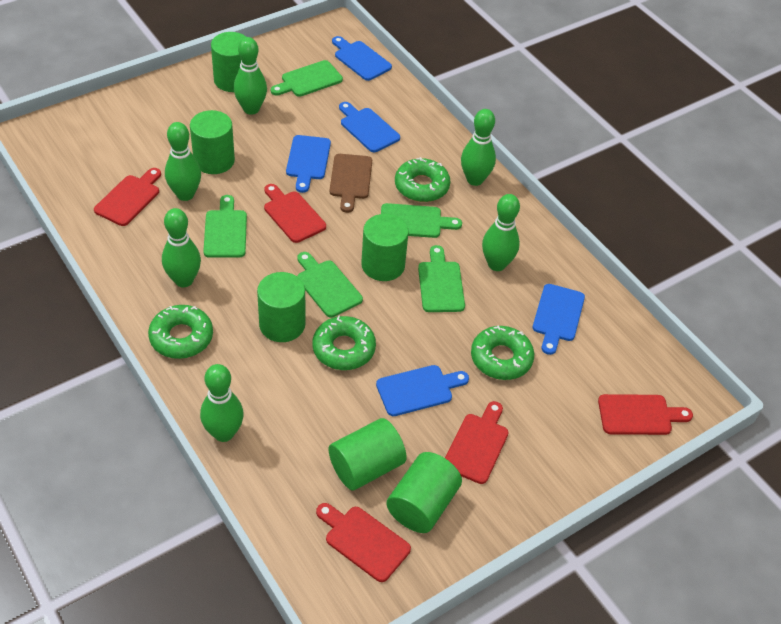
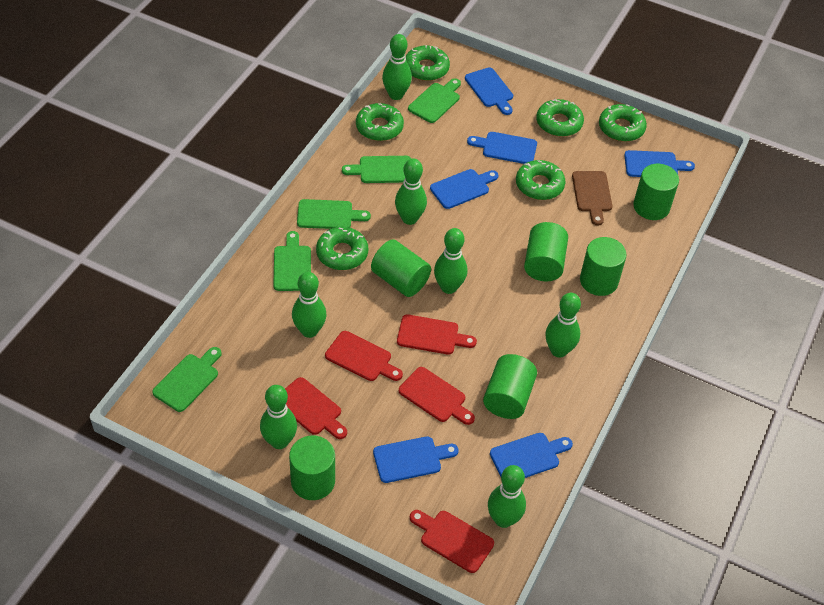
blue cutting board: 5 -> 6
green bowling pin: 6 -> 7
green donut: 4 -> 6

